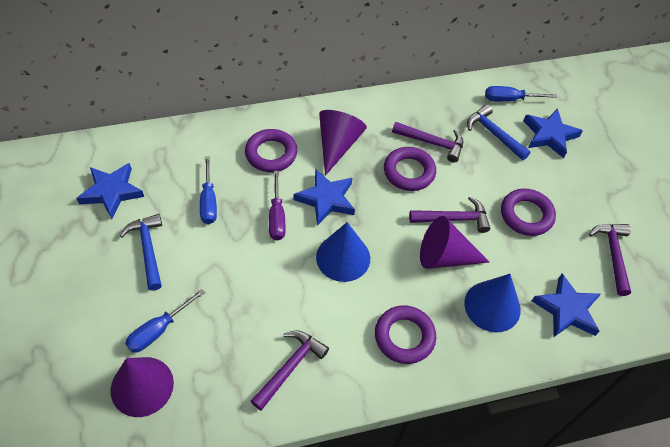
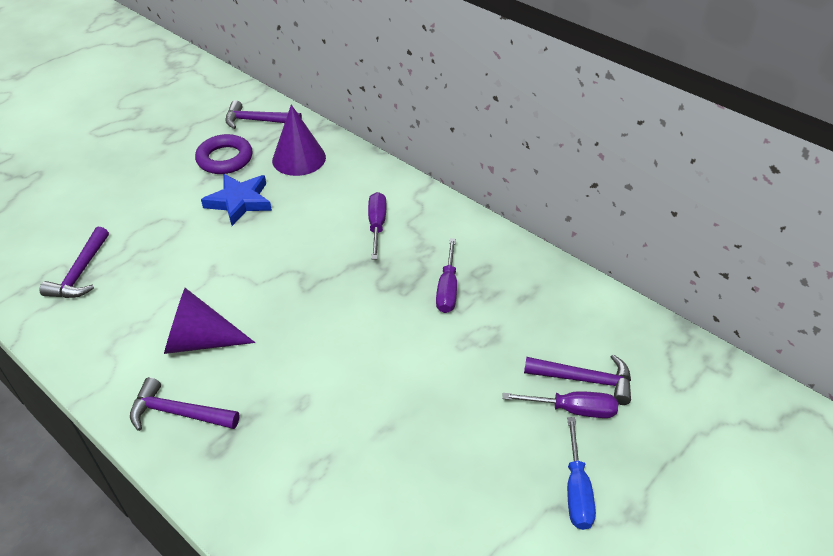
blue cone: 2 -> 0
blue hammer: 2 -> 0
blue screwdriver: 3 -> 1
blue star: 4 -> 1
purple cone: 3 -> 2
purple ring: 4 -> 1
purple screwdriver: 1 -> 3

